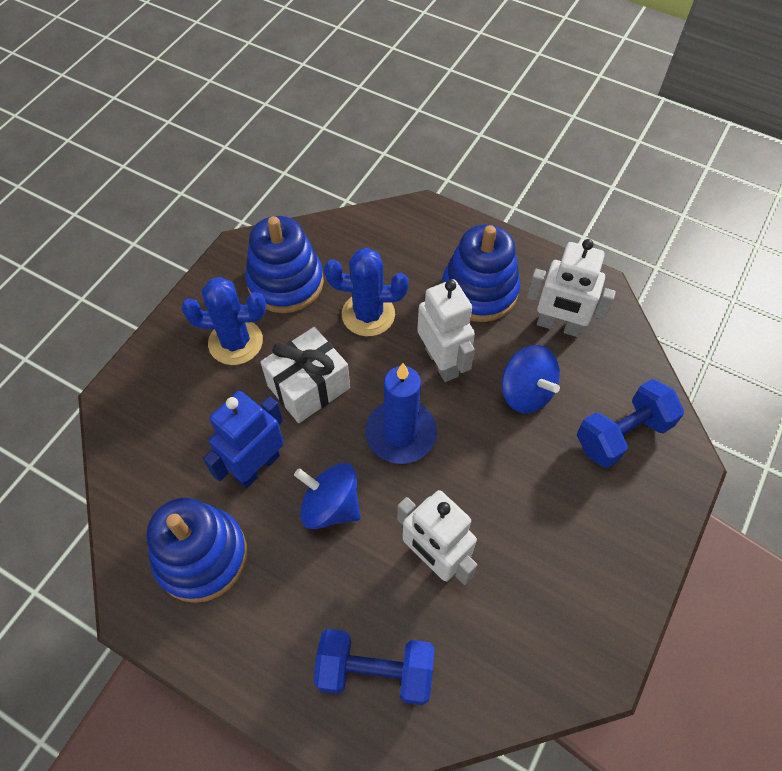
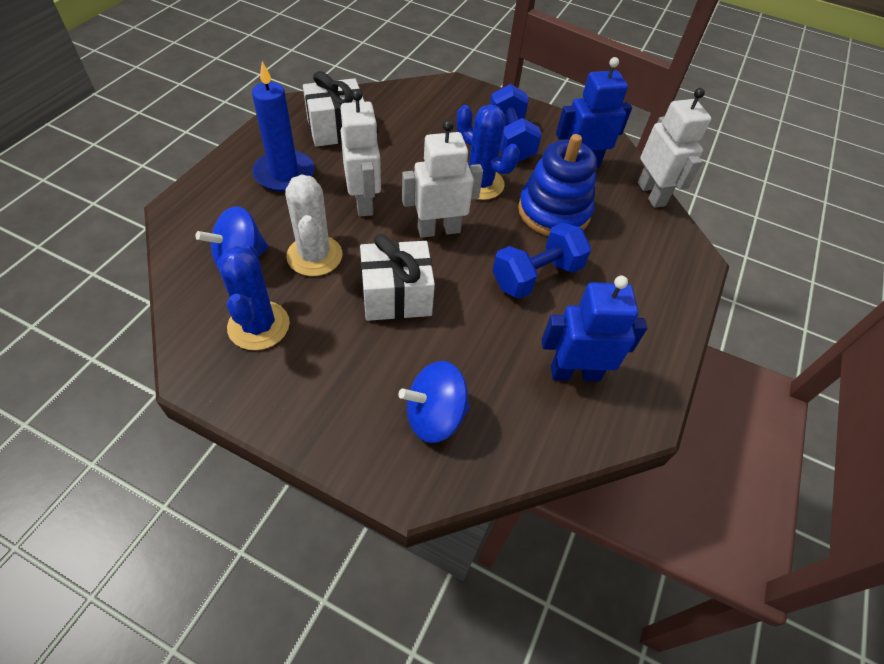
blue robot: 1 -> 2
blue stacking toy: 3 -> 1
white cactus: 0 -> 1
white gift: 1 -> 2

